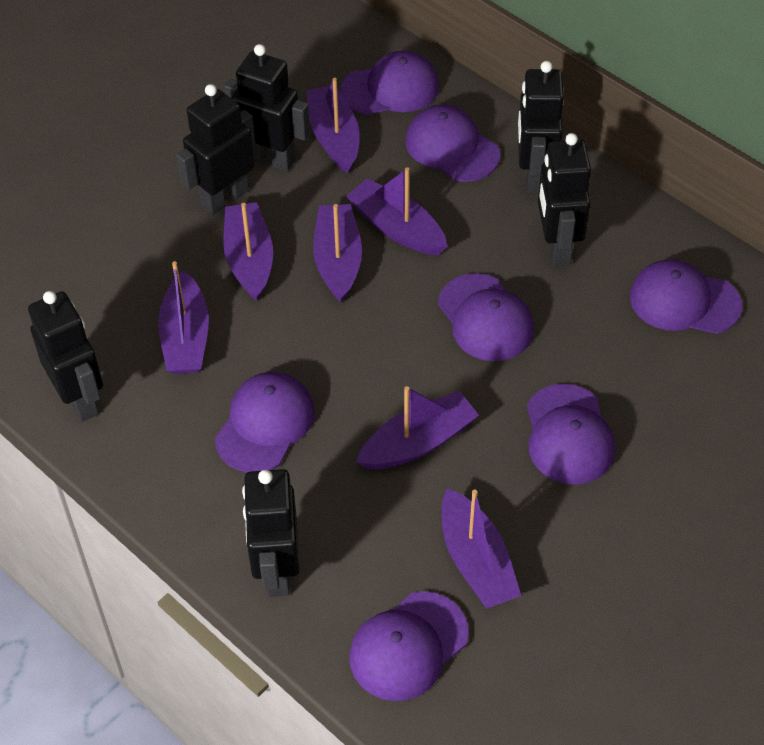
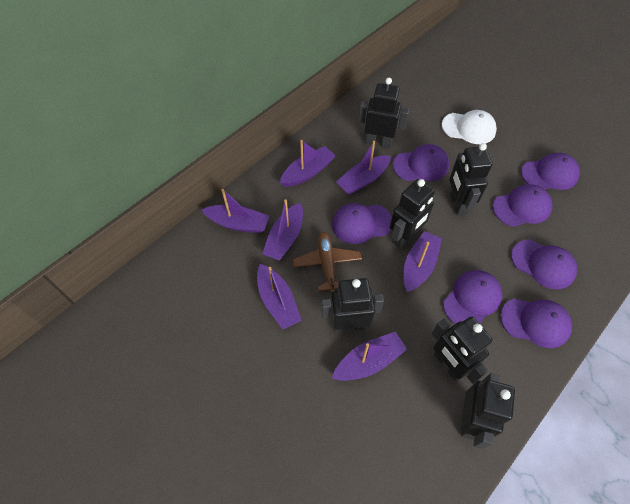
brown plane: 0 -> 1
white cap: 0 -> 1

